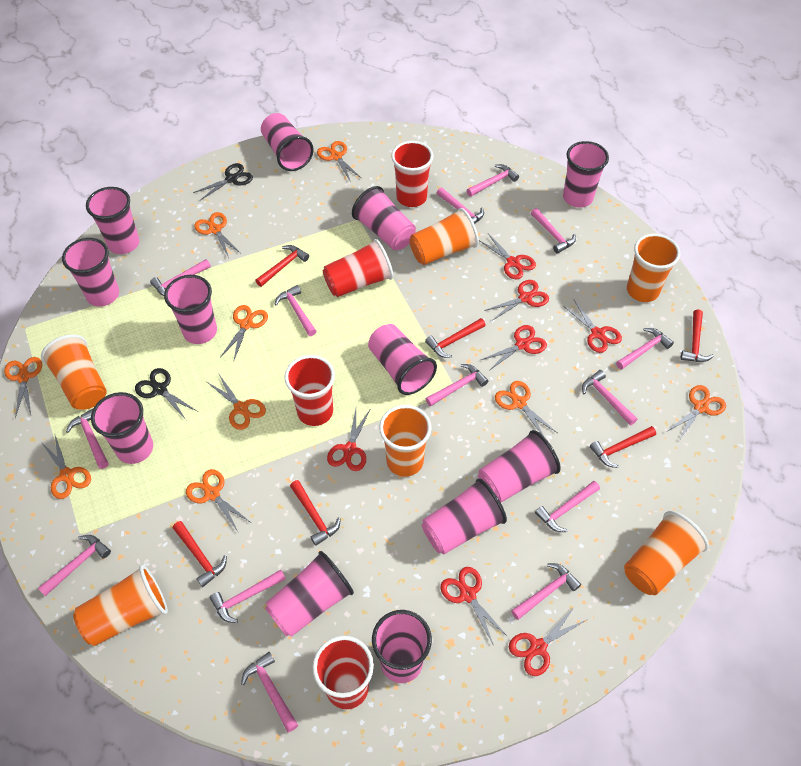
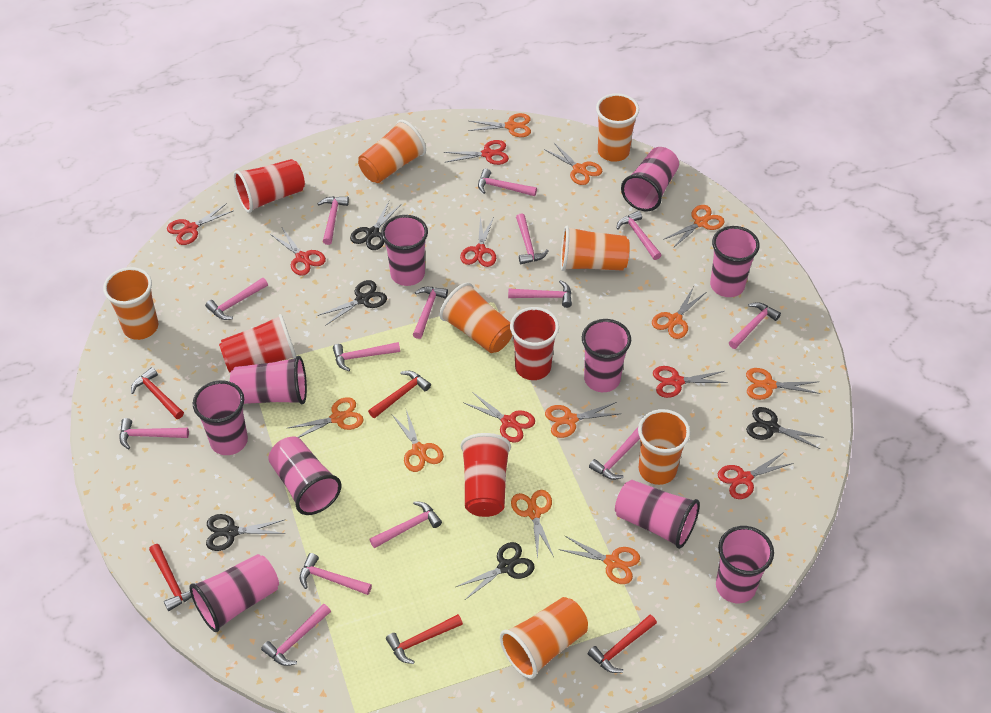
black scissors: 2 -> 5
orange cup: 6 -> 7
orange scissors: 9 -> 10
pink cup: 12 -> 10
red hammer: 6 -> 5

